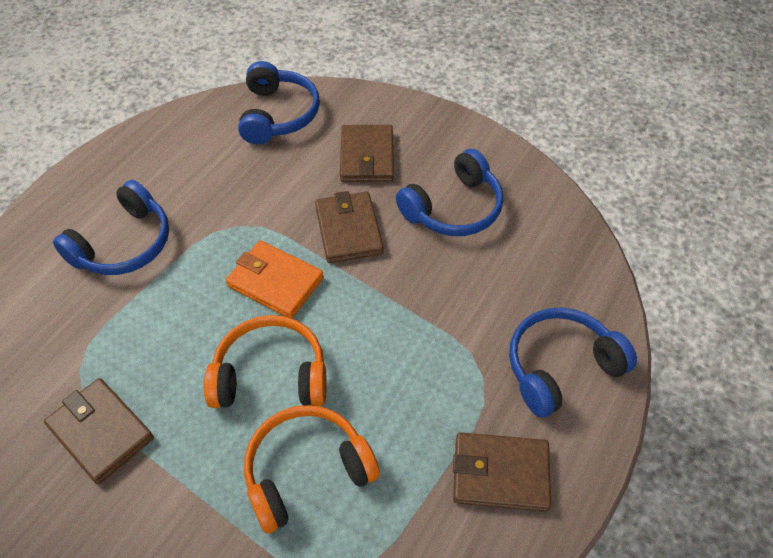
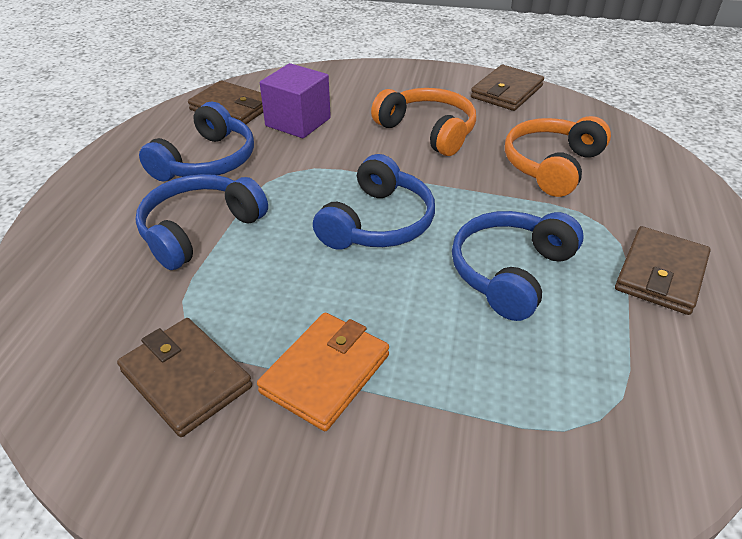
purple cube: 0 -> 1

